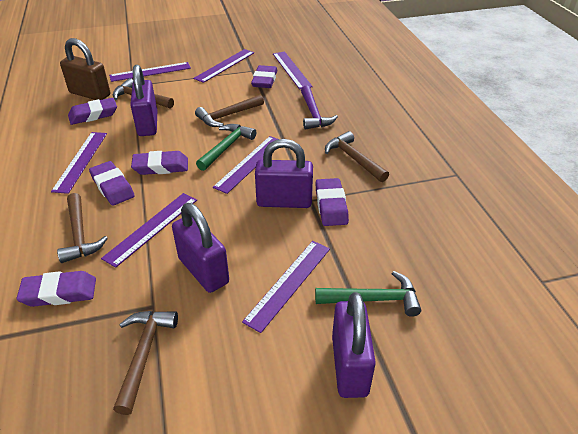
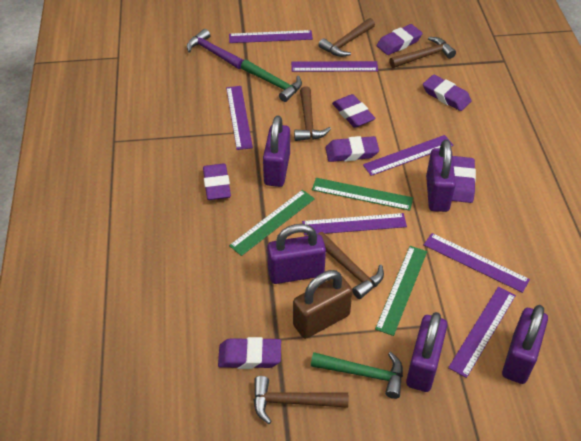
green ruler: 0 -> 3
purple eraser: 6 -> 7
purple padlock: 4 -> 5

